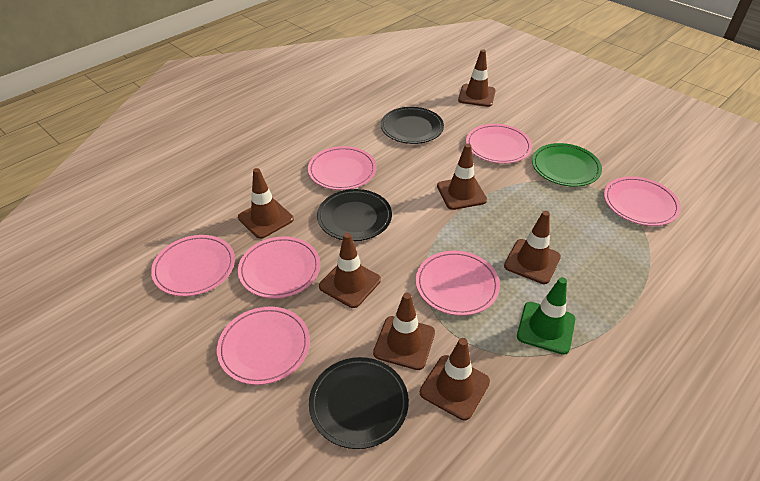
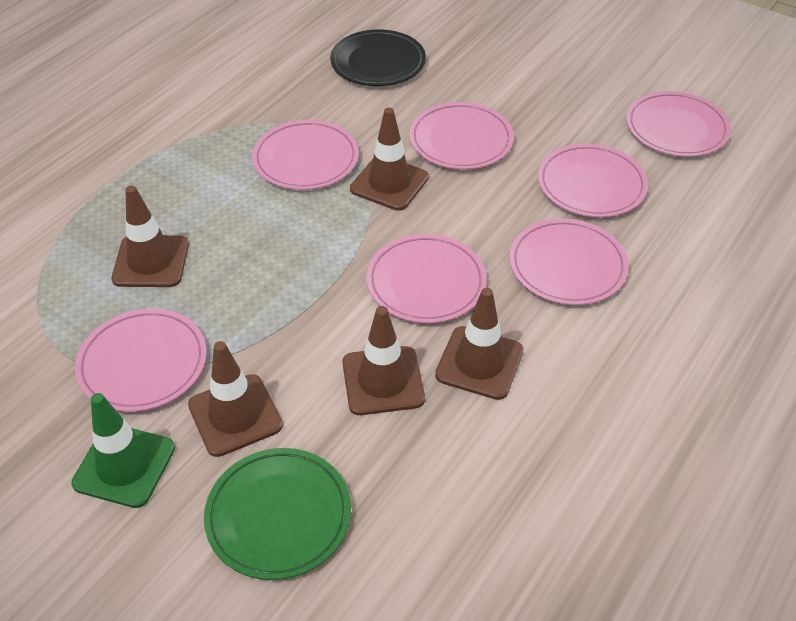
black plate: 3 -> 1
brown traffic cone: 7 -> 5

